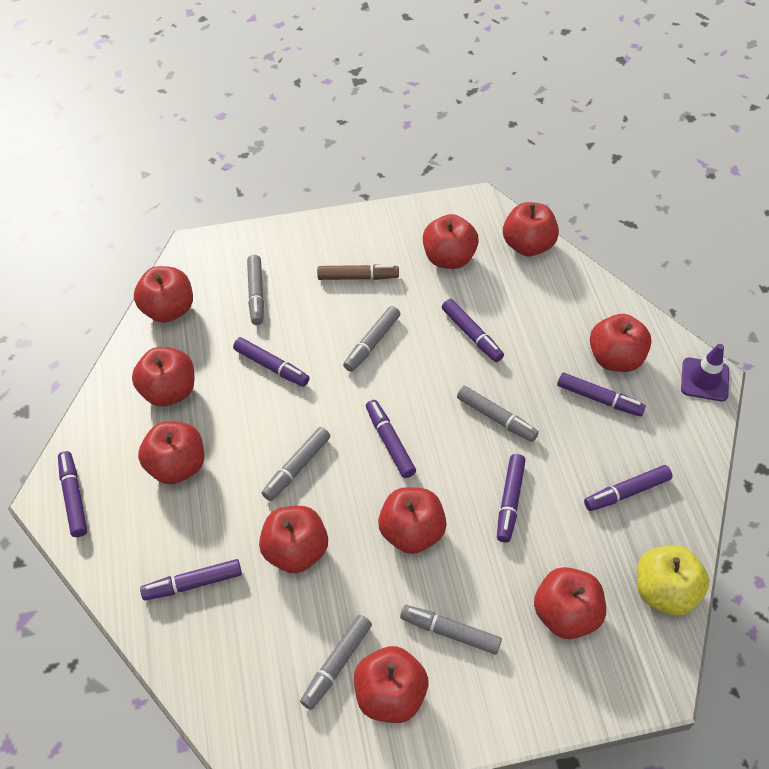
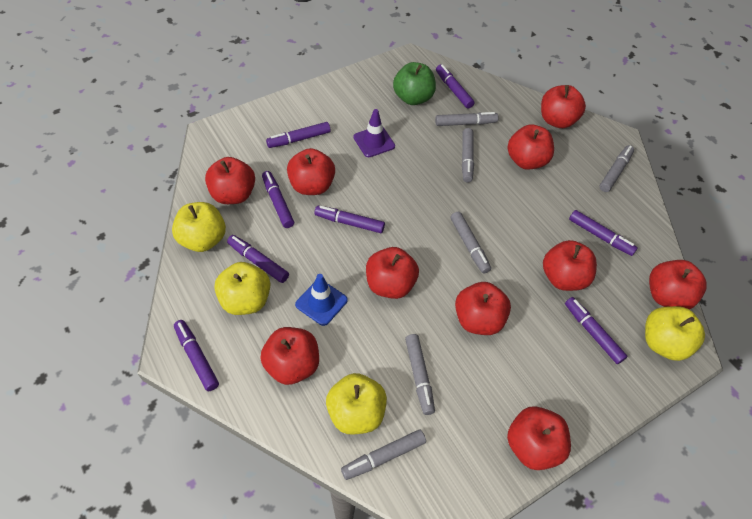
blue traffic cone: 0 -> 1
brown marker: 1 -> 0
green apple: 0 -> 1
yellow apple: 1 -> 4

